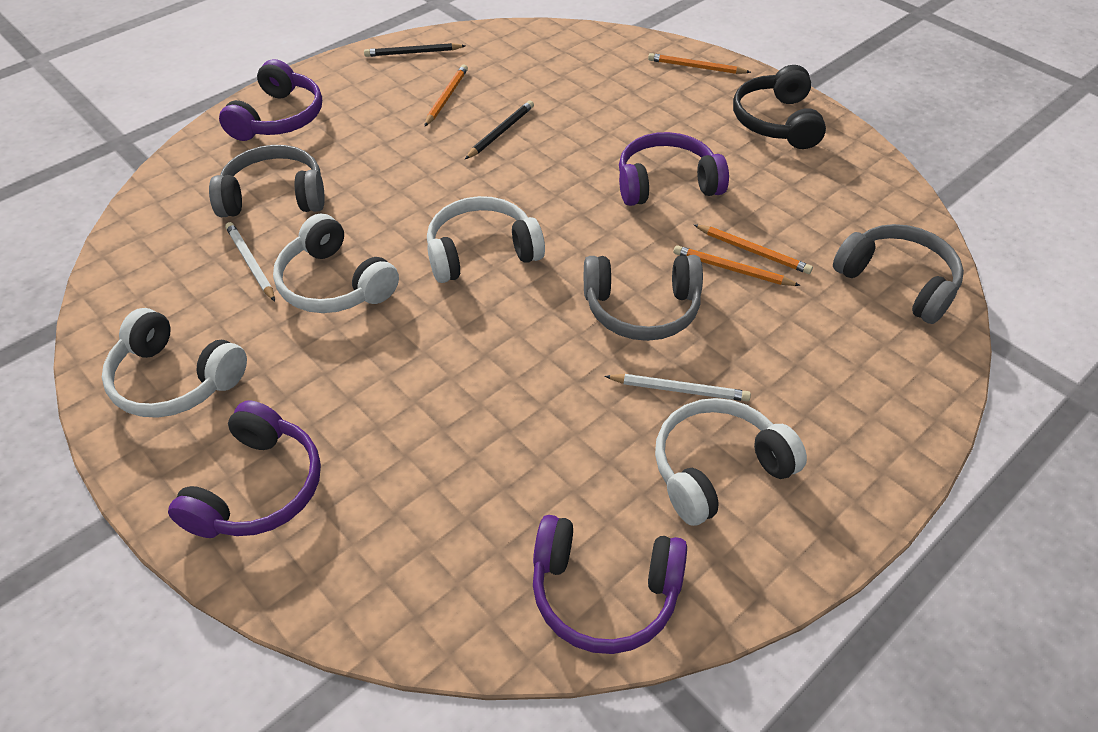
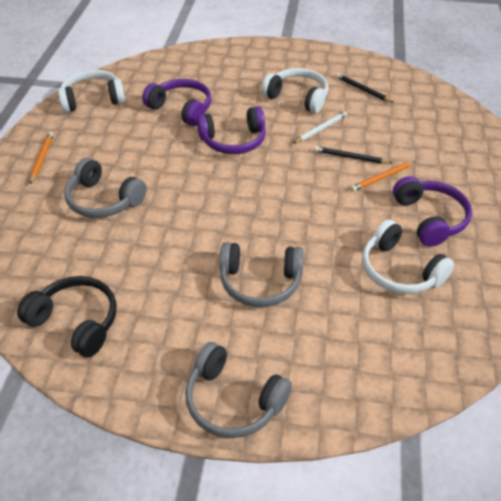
orange pencil: 4 -> 2
purple headphones: 4 -> 3
white headphones: 4 -> 3
white pencil: 2 -> 1

